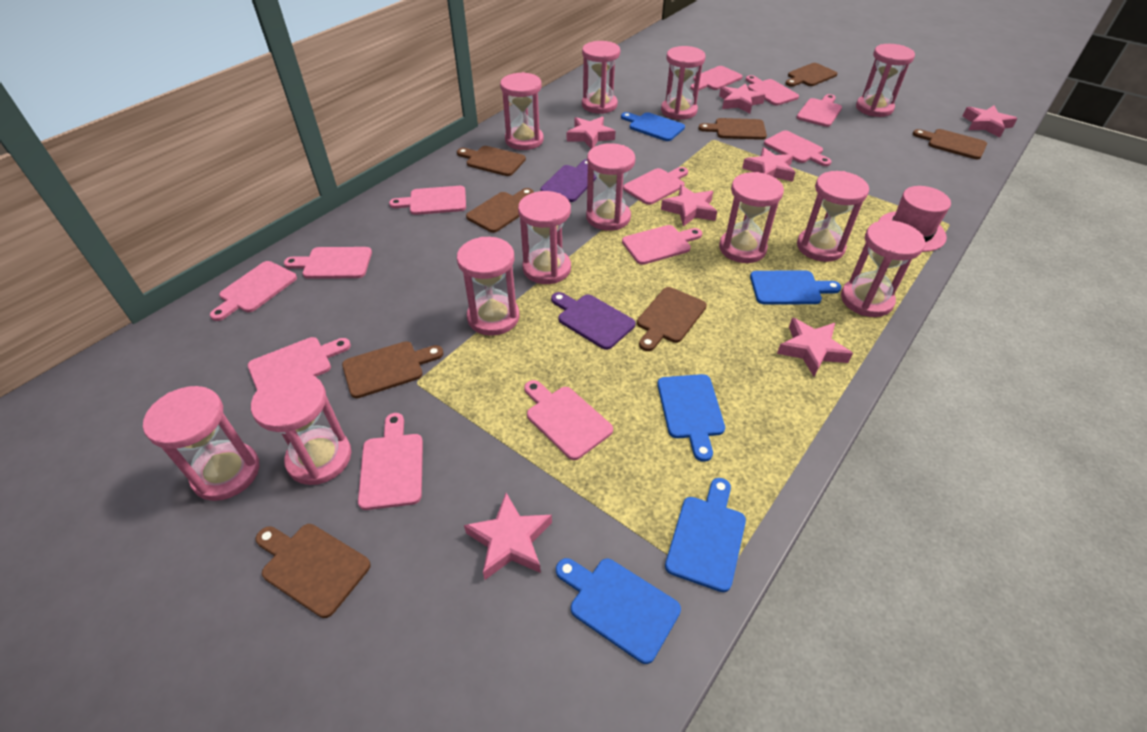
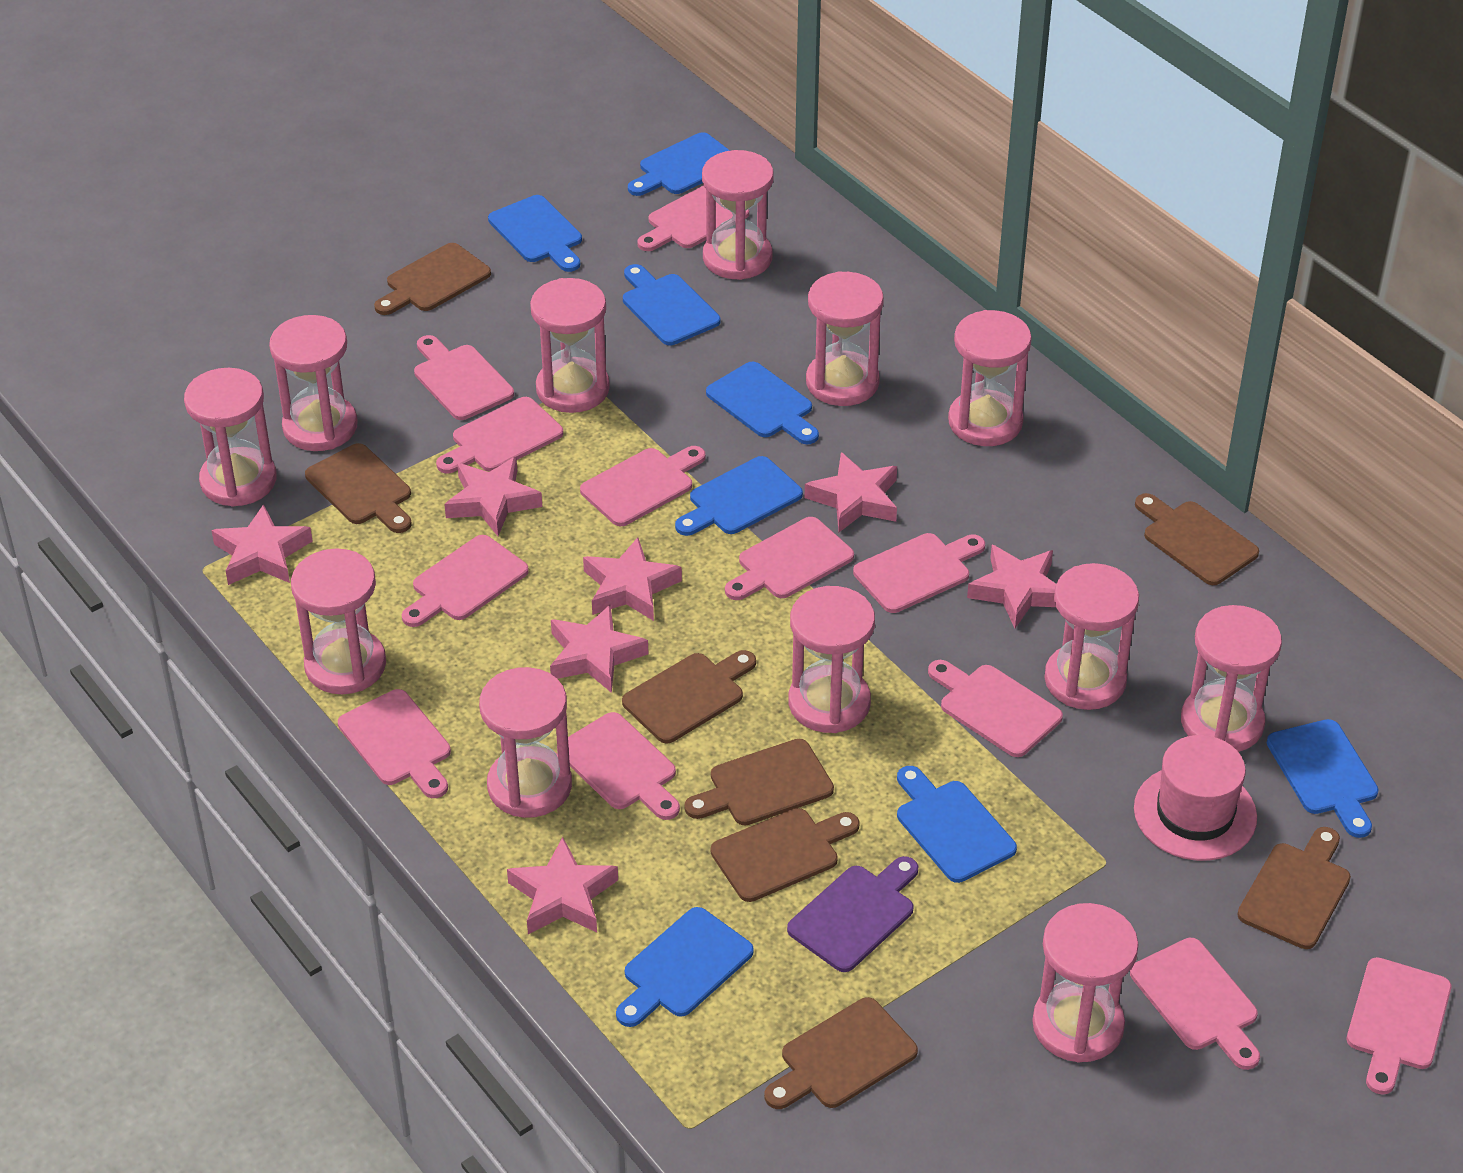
blue cutting board: 5 -> 8
purple cutting board: 2 -> 1

